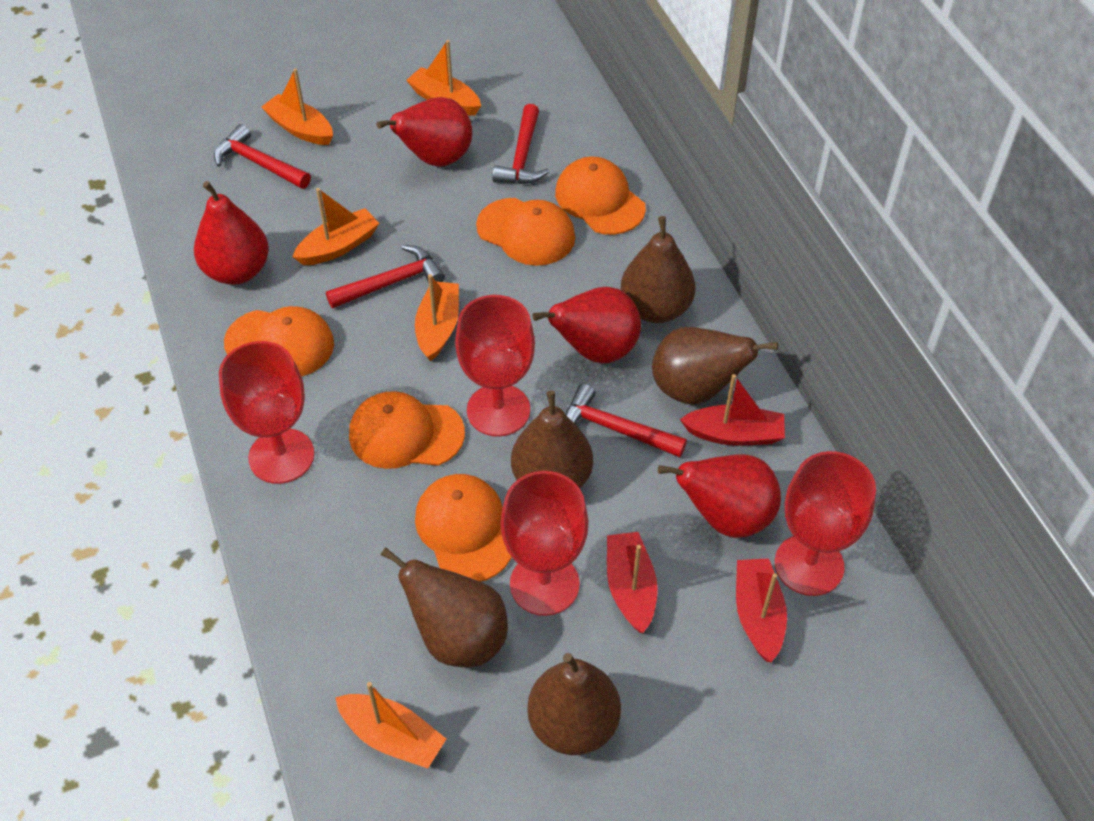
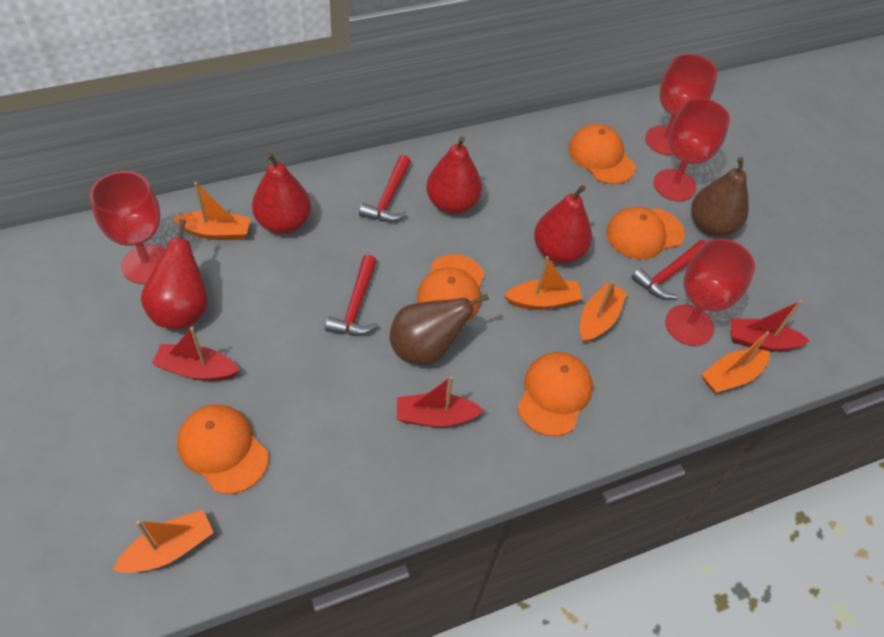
brown pear: 5 -> 2
red hammer: 4 -> 3

